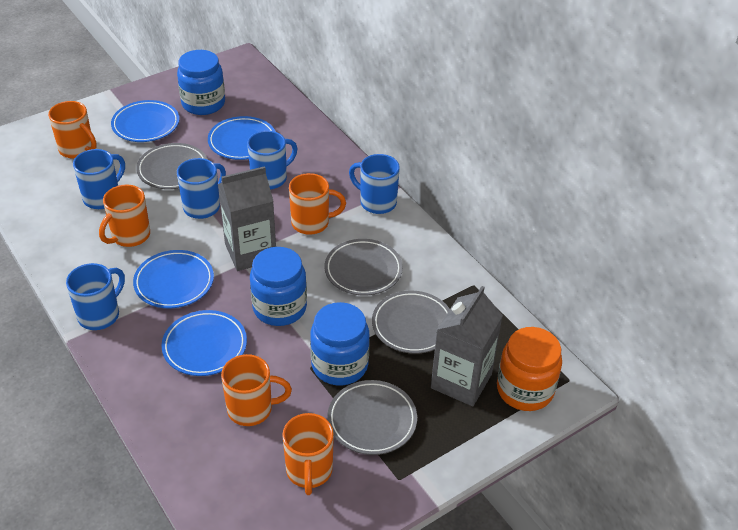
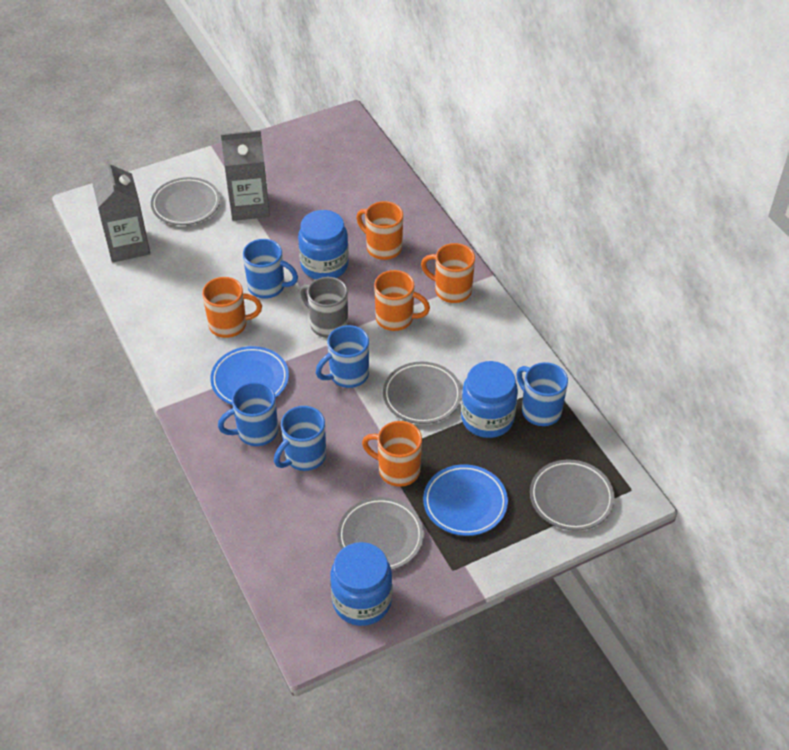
blue plate: 4 -> 2
grey mug: 0 -> 1
orange jar: 1 -> 0

